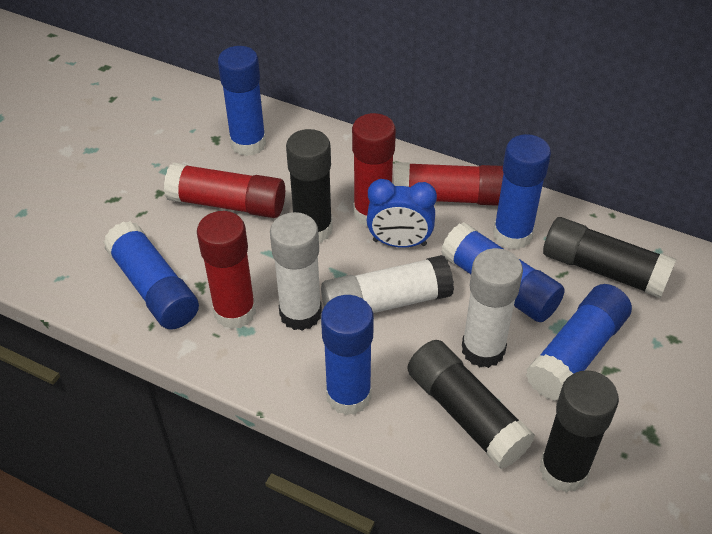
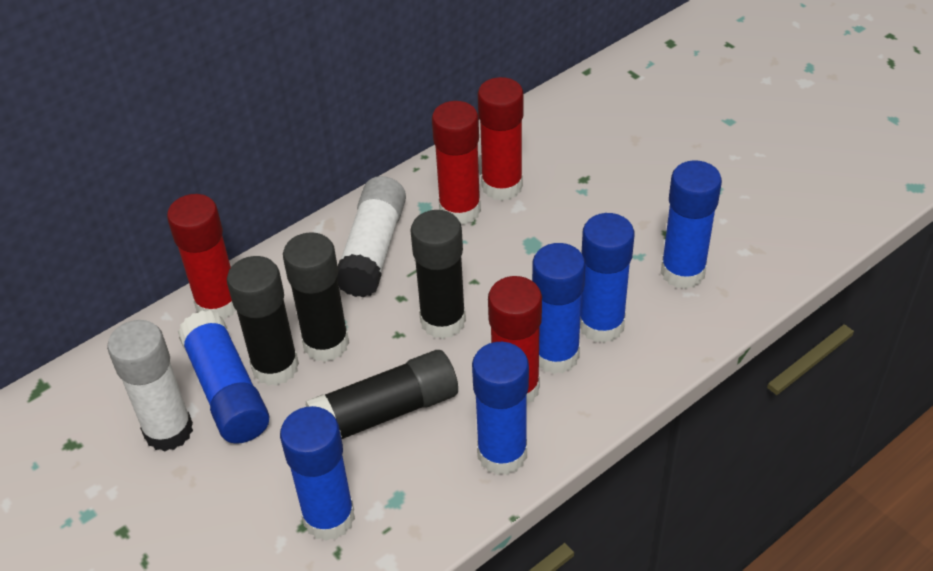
blue clock: 1 -> 0
white glue stick: 3 -> 2

